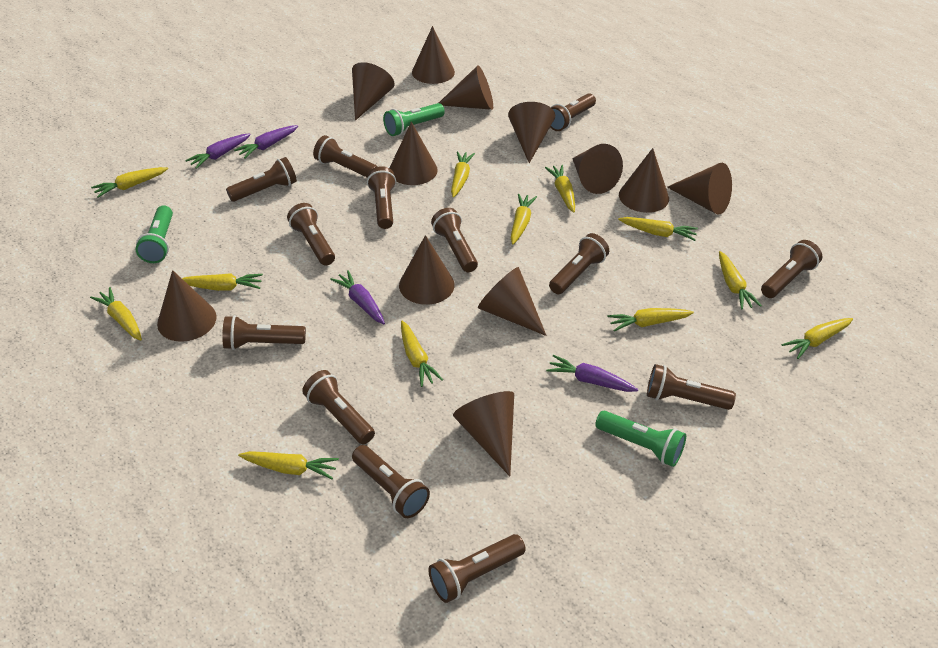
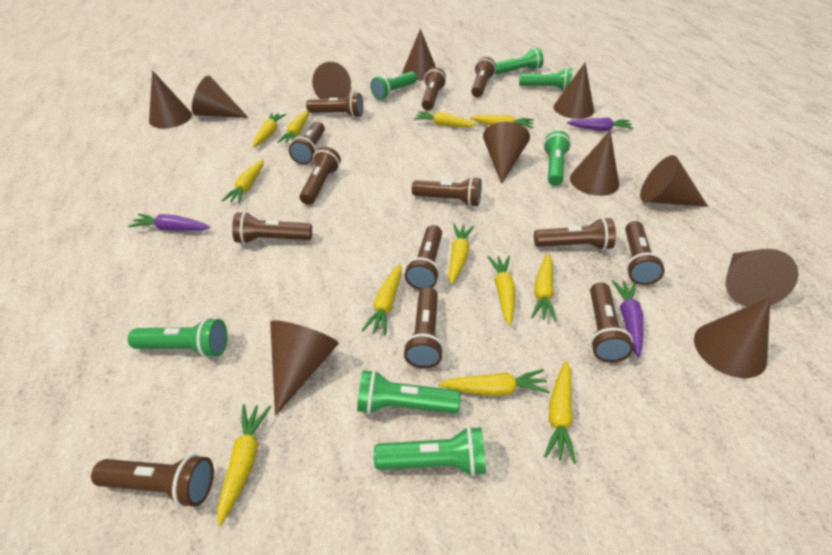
brown cone: 12 -> 11
green flashlight: 3 -> 7
purple carrot: 4 -> 3

